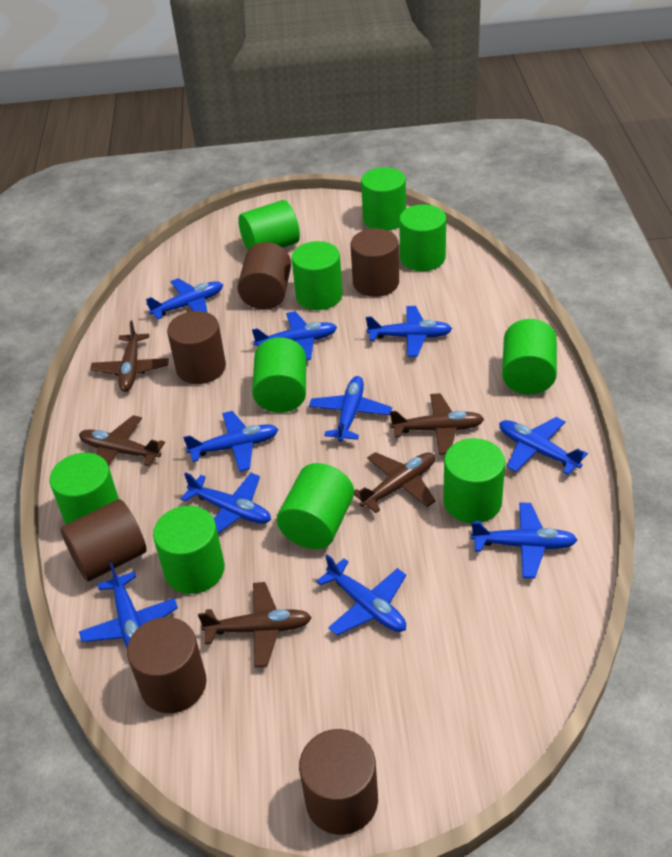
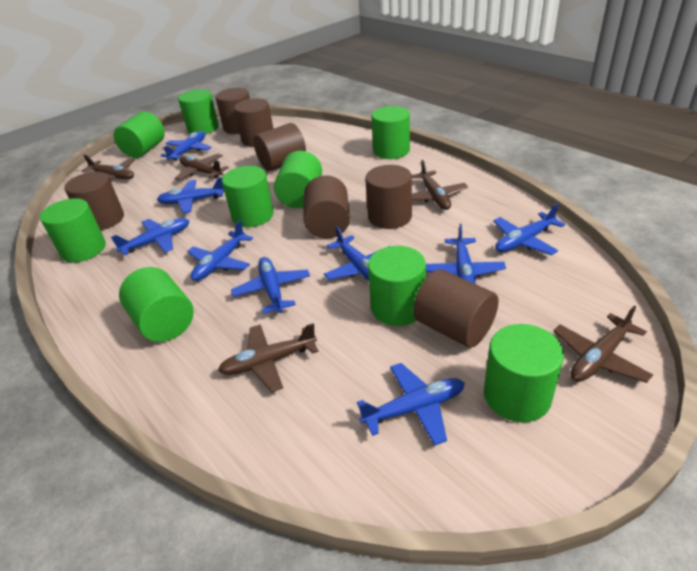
blue plane: 10 -> 9
brown cylinder: 6 -> 7
green cylinder: 10 -> 9

